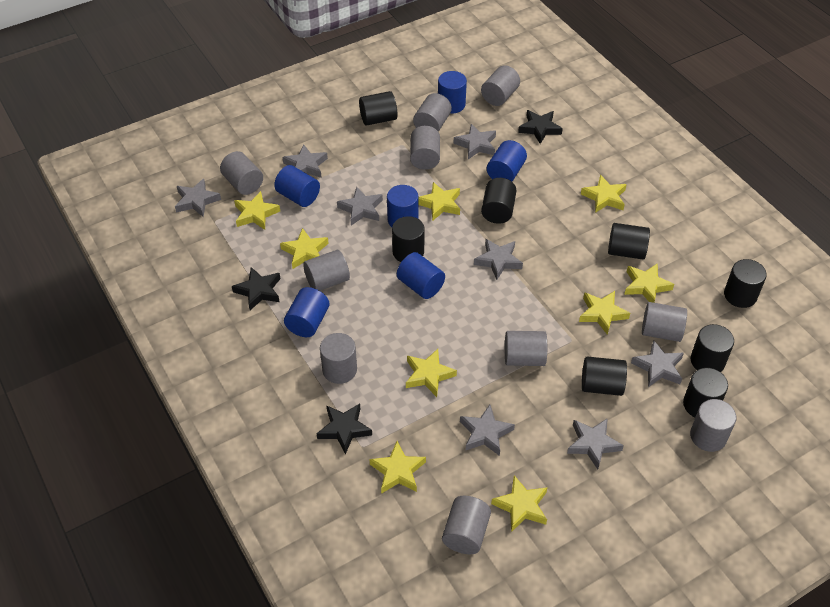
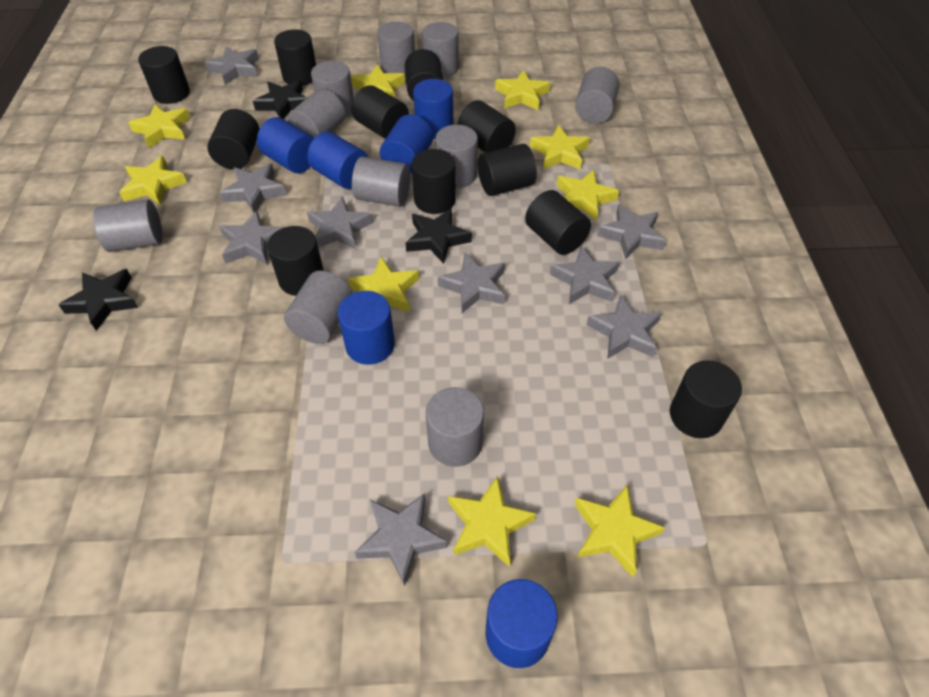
black cylinder: 8 -> 11
grey star: 8 -> 9

